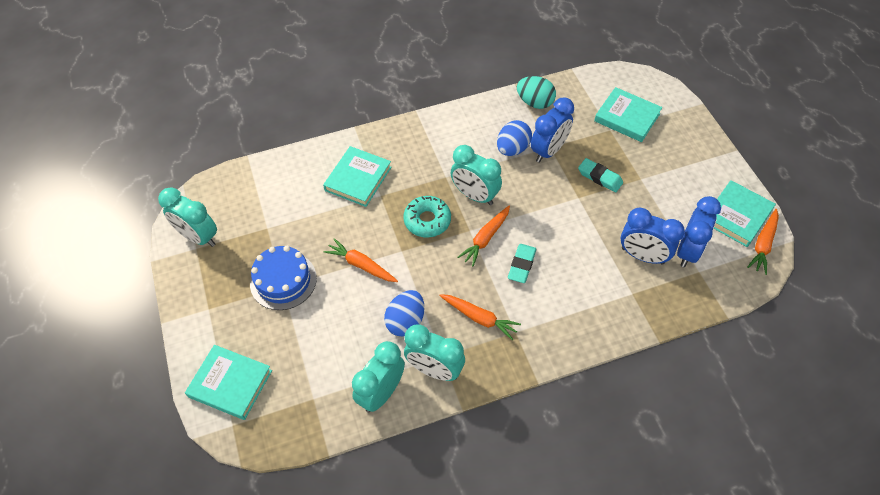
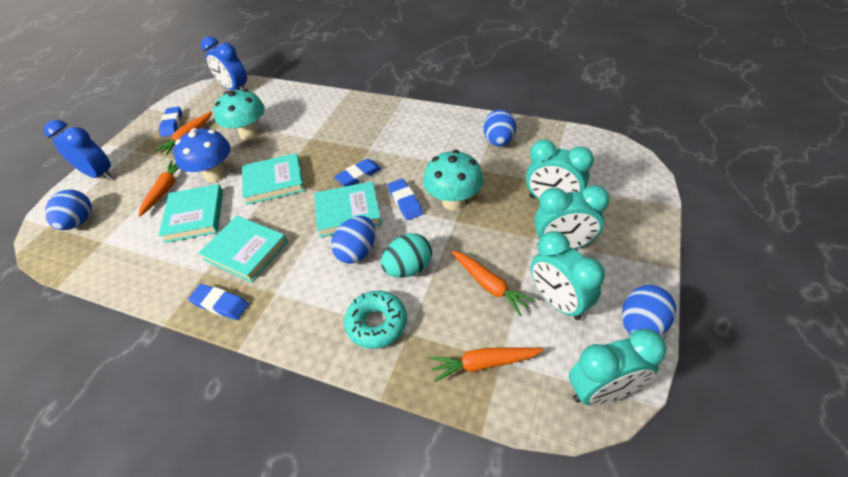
blue cake: 1 -> 0
blue clock: 3 -> 2
blue egg: 2 -> 4
blue eraser: 0 -> 4
blue mushroom: 0 -> 1
turquoise eraser: 2 -> 0
turquoise mushroom: 0 -> 2

